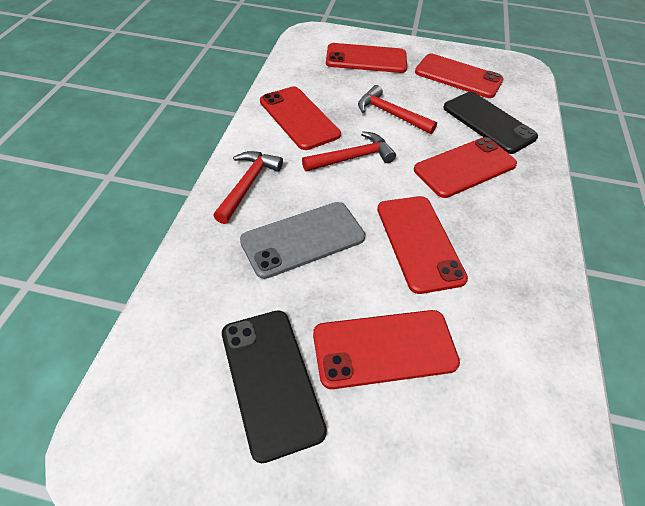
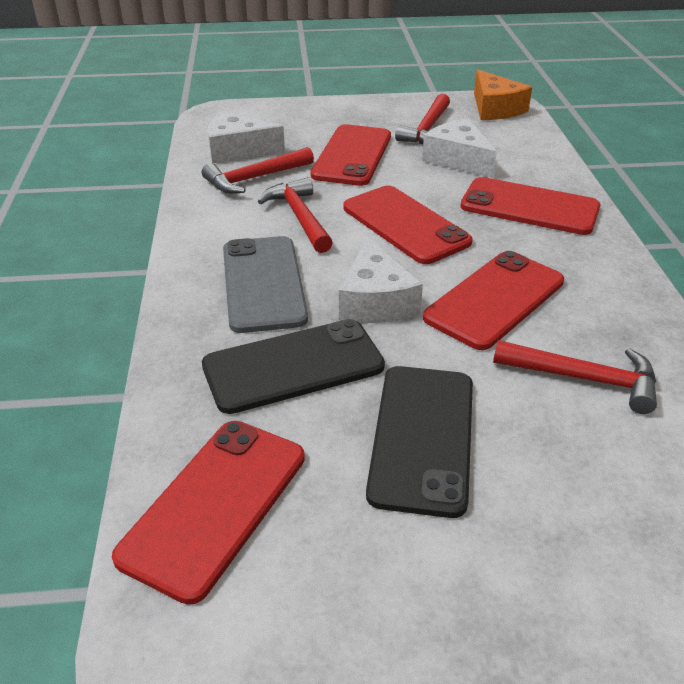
orange cheese: 0 -> 1
red hammer: 3 -> 4
red phone: 6 -> 5
white cheese: 0 -> 3

